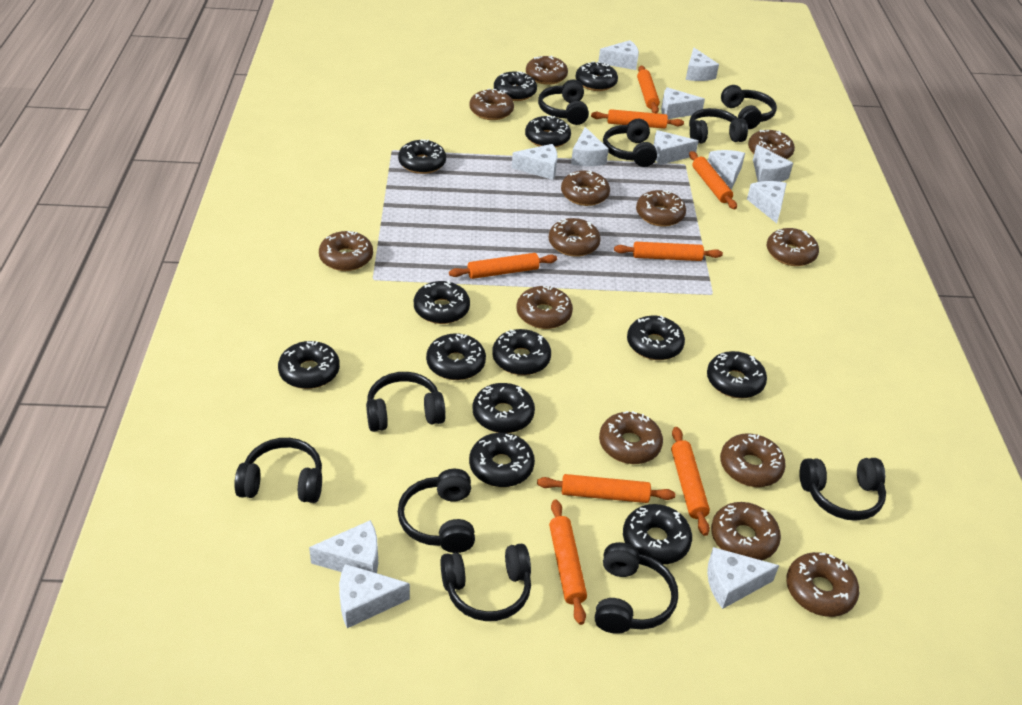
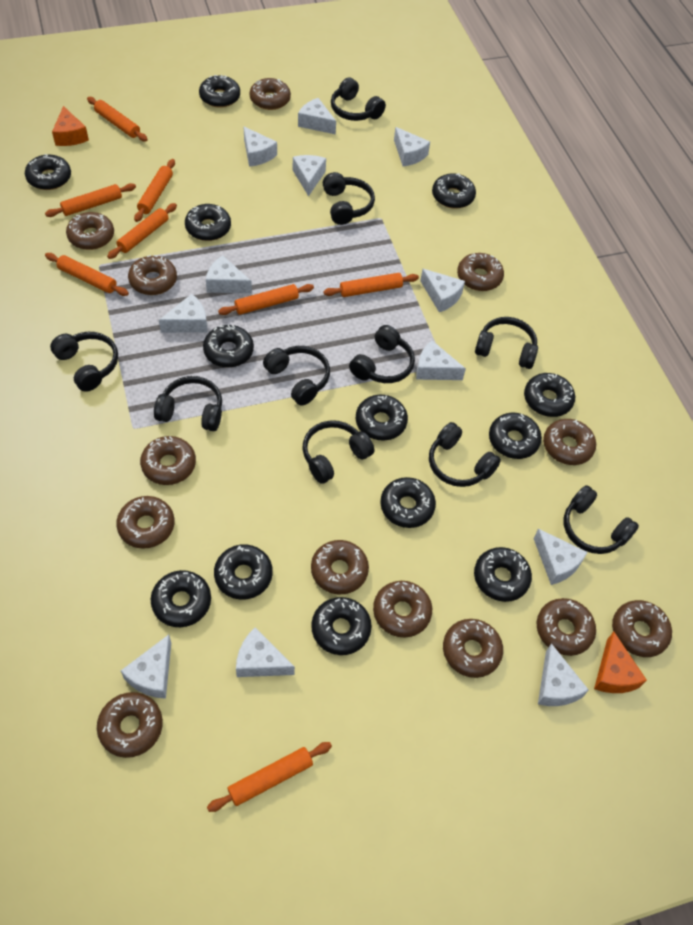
orange cheese: 0 -> 2

